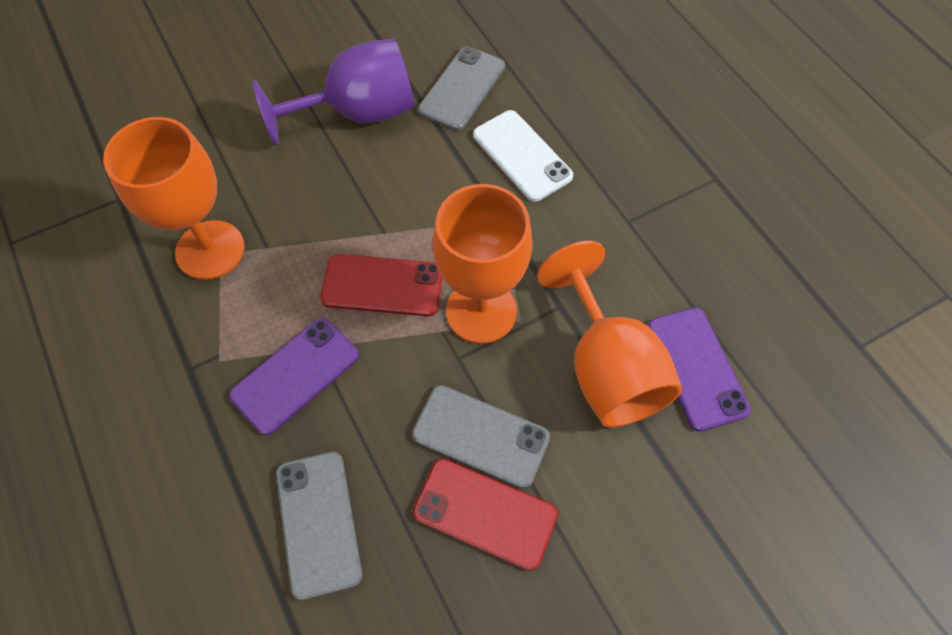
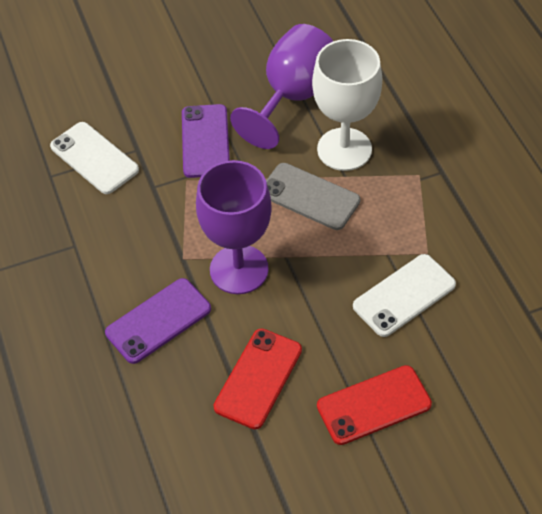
grey phone: 3 -> 1
orange goblet: 3 -> 0
purple goblet: 1 -> 2
white goblet: 0 -> 1
white phone: 1 -> 2

